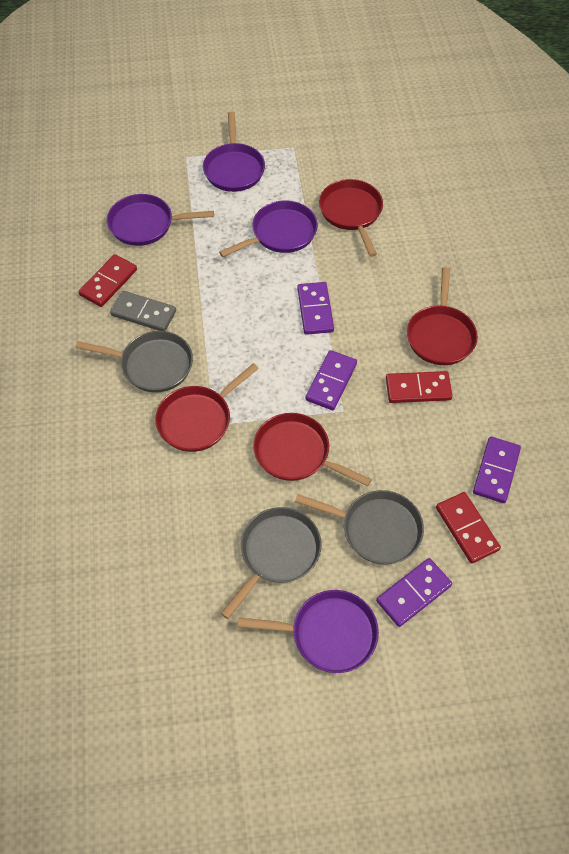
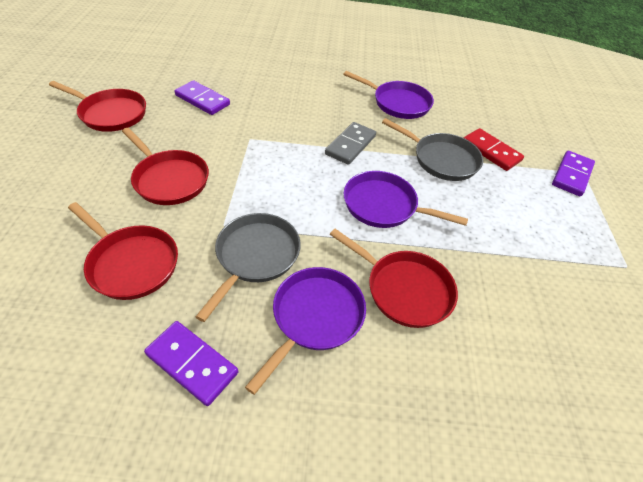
grey pan: 3 -> 2
purple domino: 4 -> 3
purple pan: 4 -> 3
red domino: 3 -> 1

